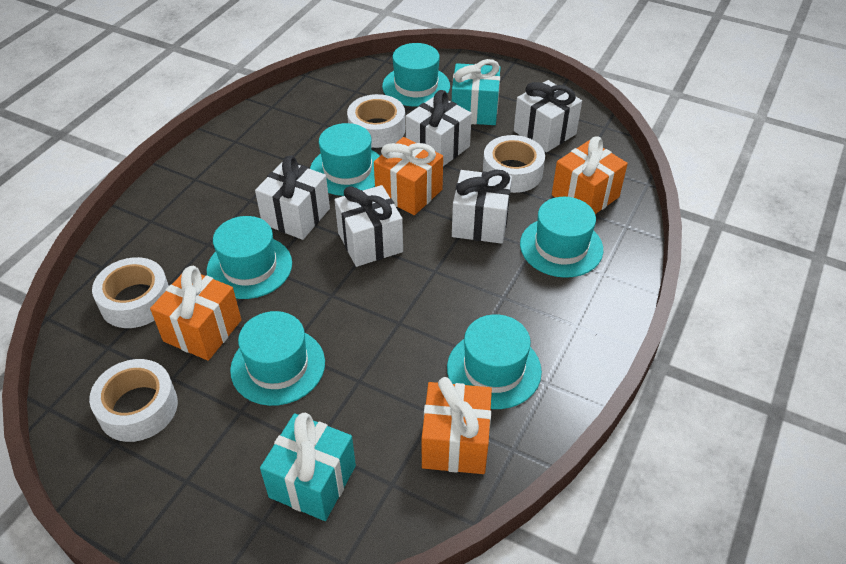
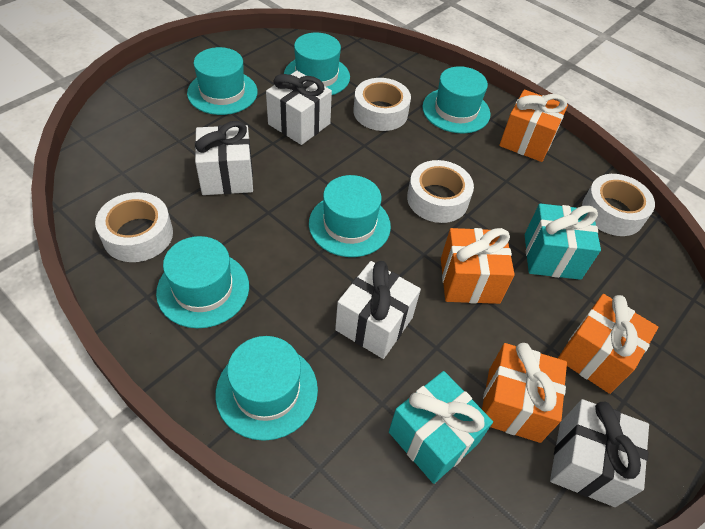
white gift: 5 -> 4

